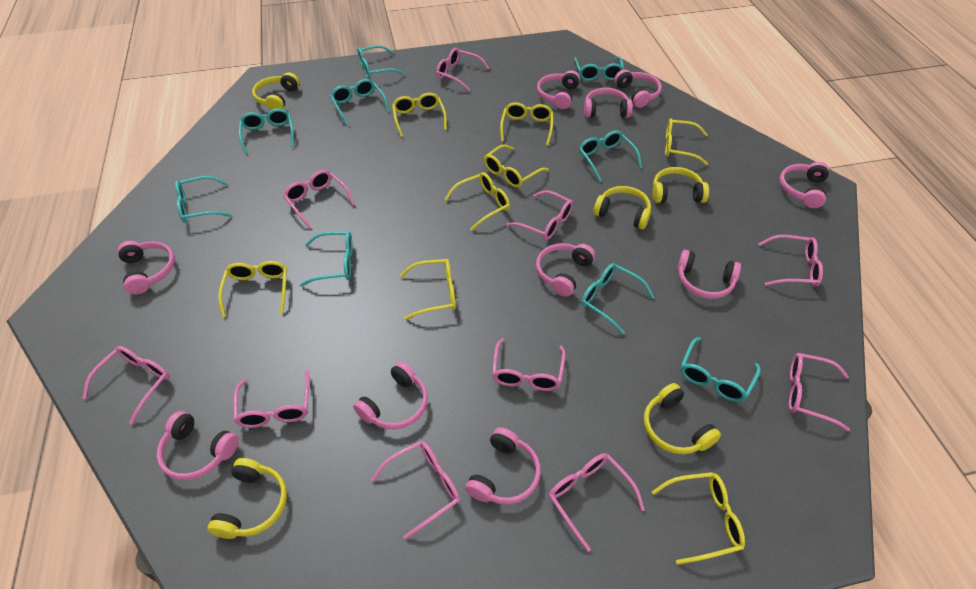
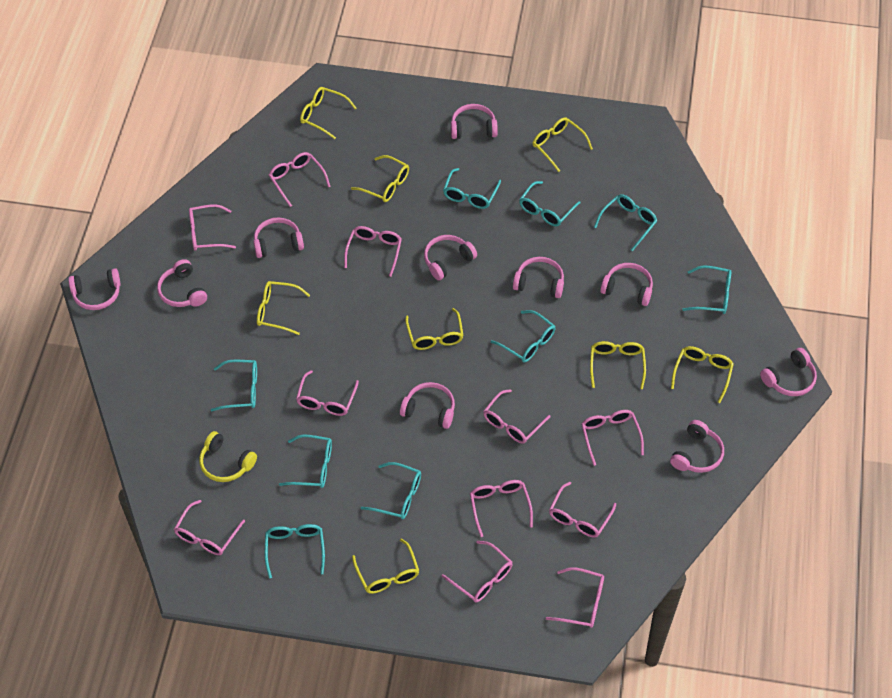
pink glasses: 10 -> 11
yellow headphones: 5 -> 1

